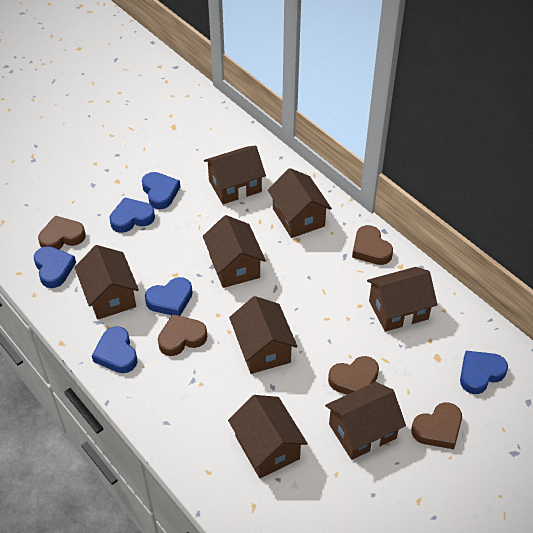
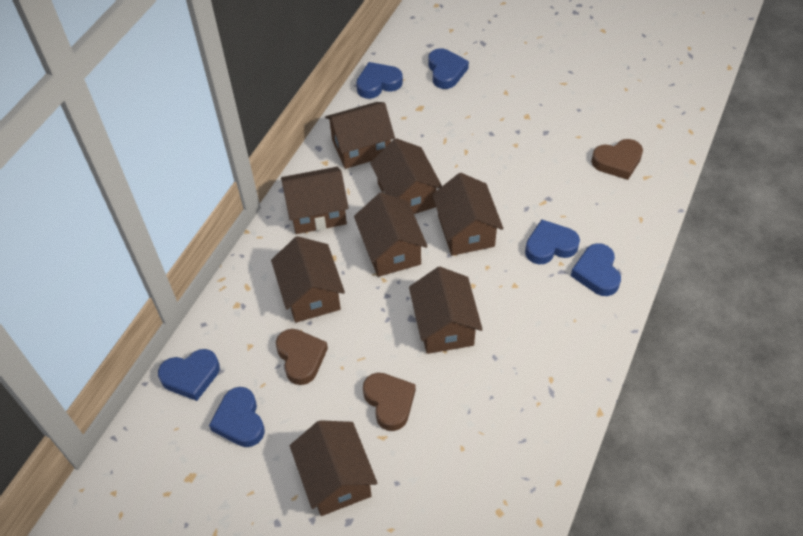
brown heart: 5 -> 3

